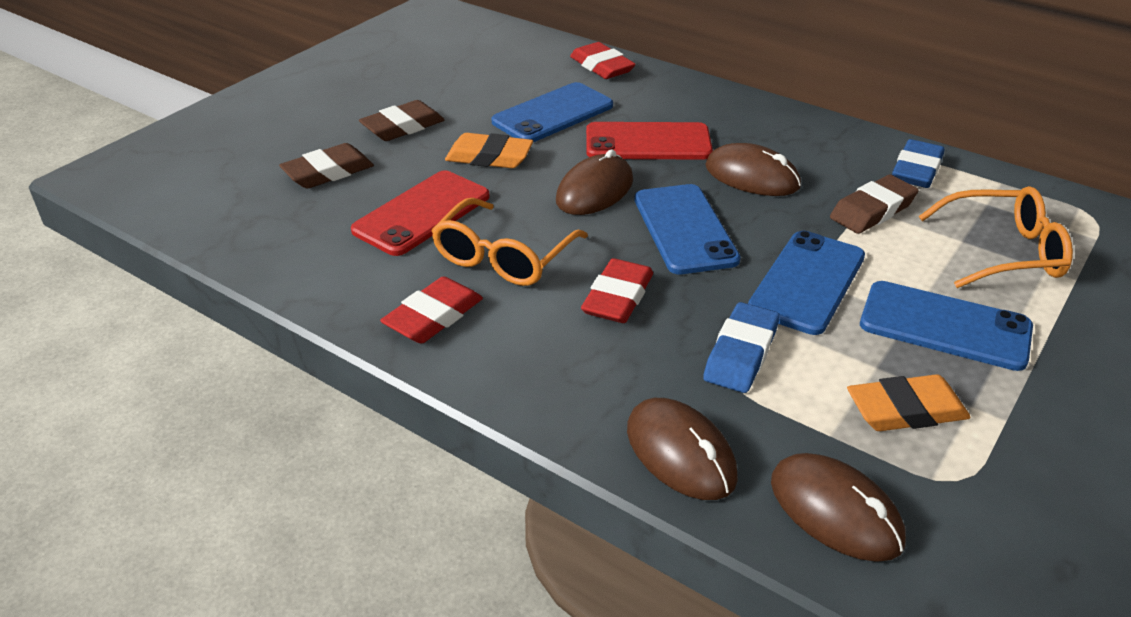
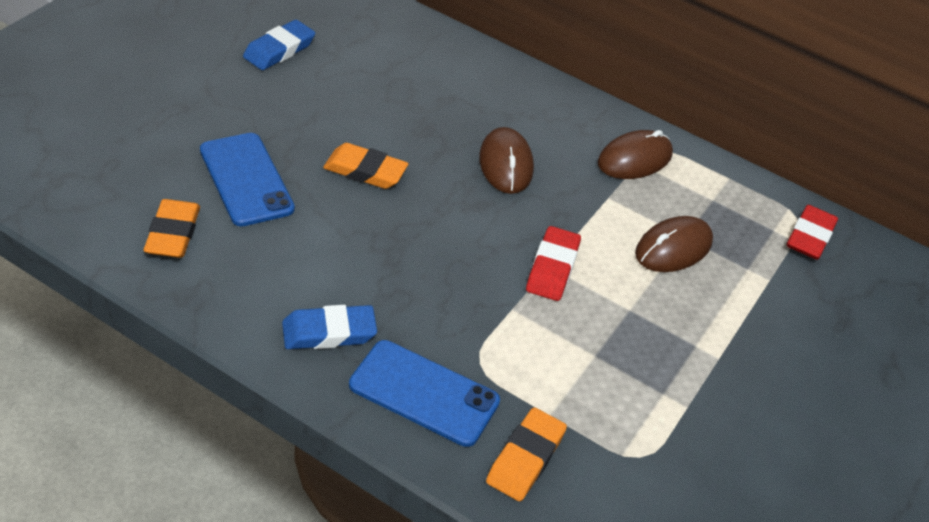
blue phone: 4 -> 2
brown eraser: 3 -> 0
brown mouse: 4 -> 3
orange eraser: 2 -> 3
orange glasses: 2 -> 0
red eraser: 3 -> 2
red phone: 2 -> 0

